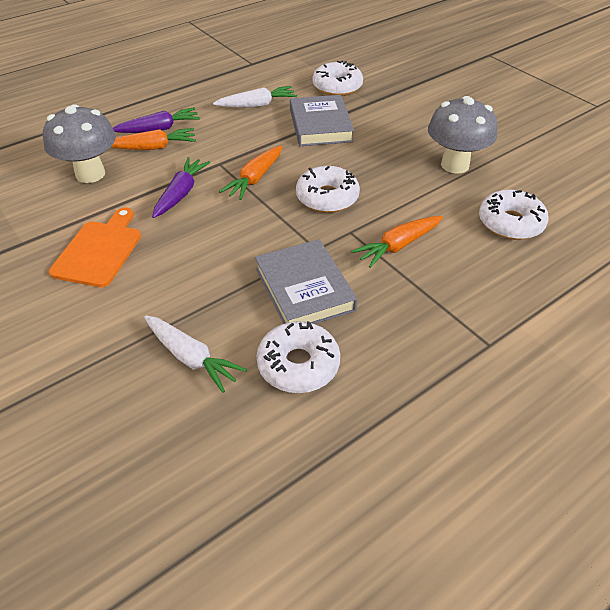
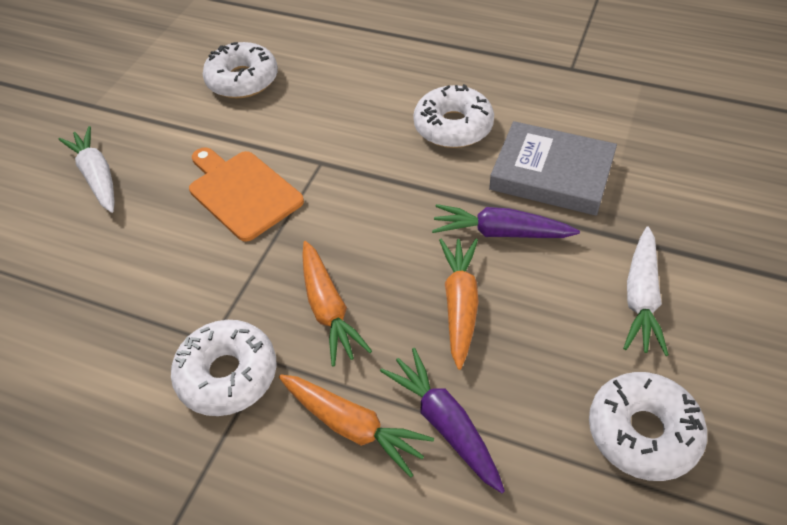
grey book: 2 -> 1
grey mushroom: 2 -> 0

